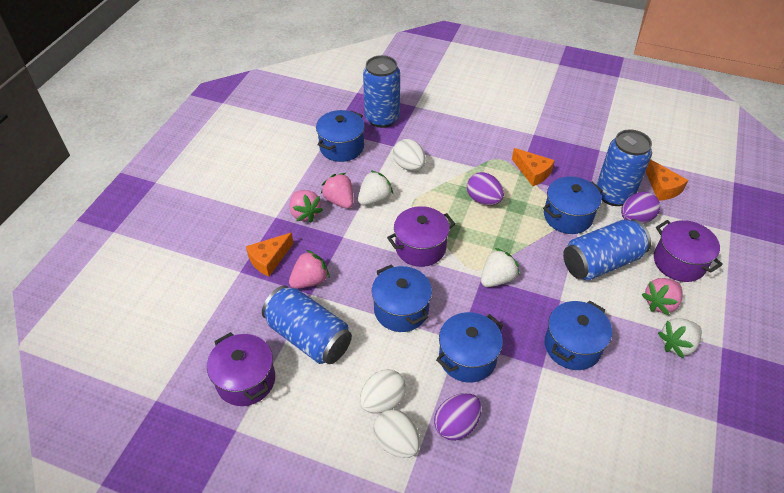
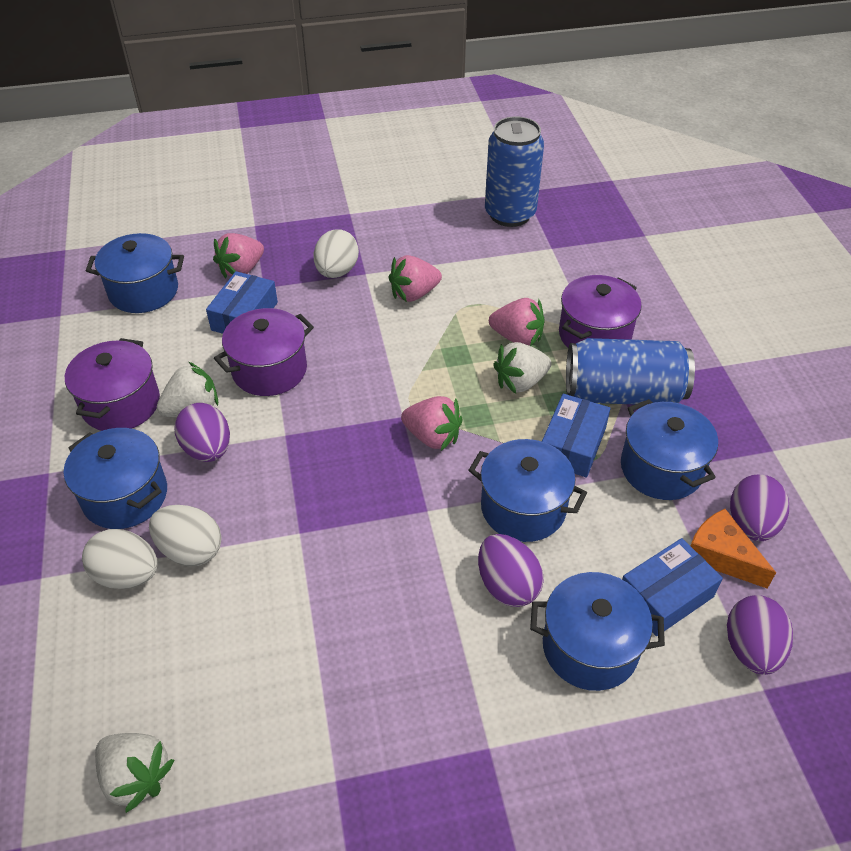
blue box: 0 -> 3
blue can: 4 -> 2
orange cheese: 3 -> 1
purple egg: 3 -> 4

